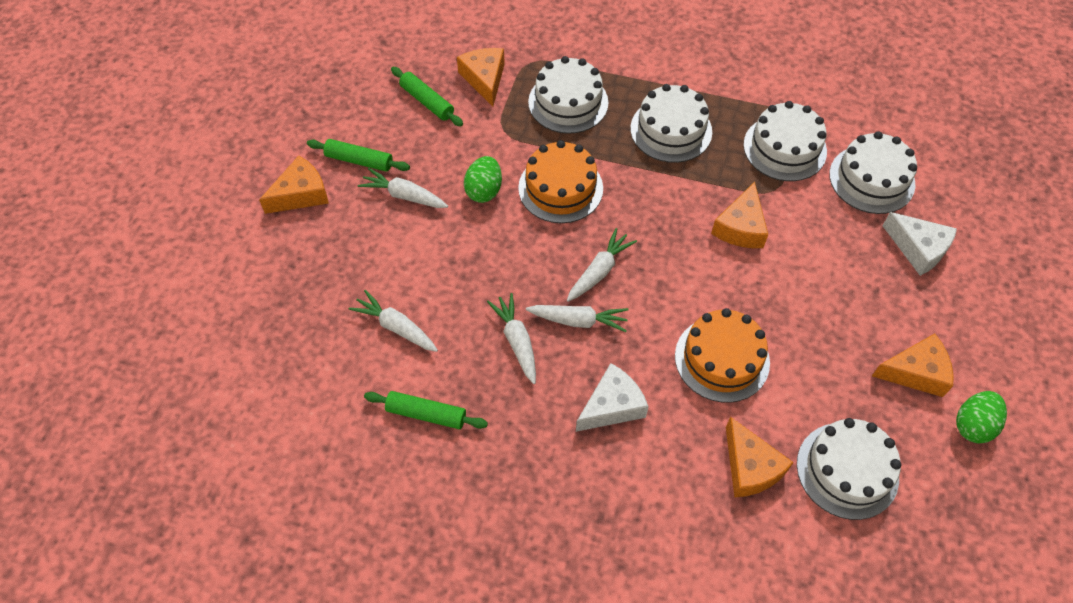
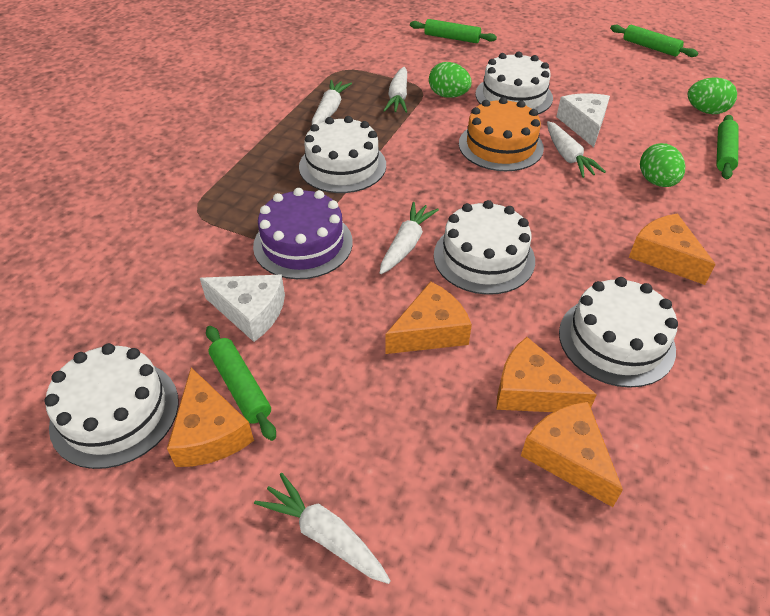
green egg: 2 -> 3
green rolling pin: 3 -> 4
orange cake: 2 -> 1
purple cake: 0 -> 1

